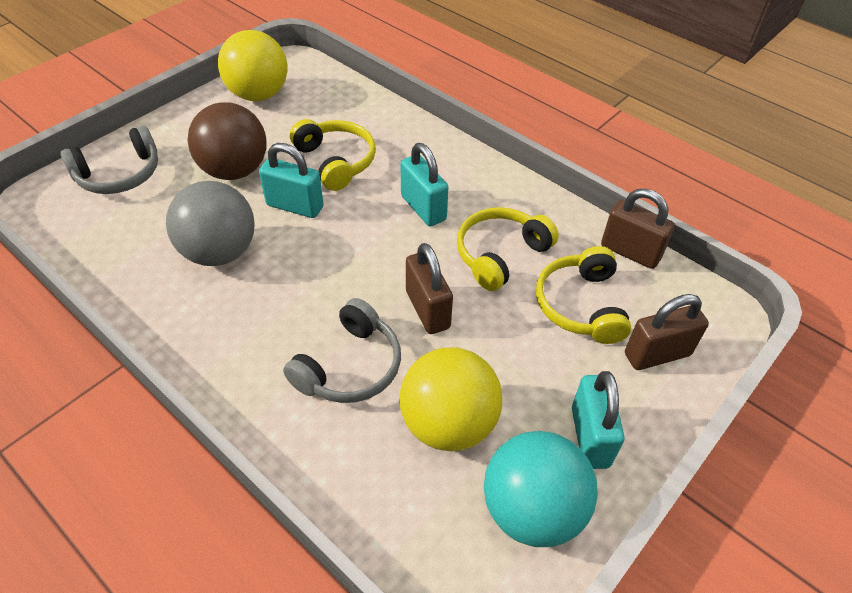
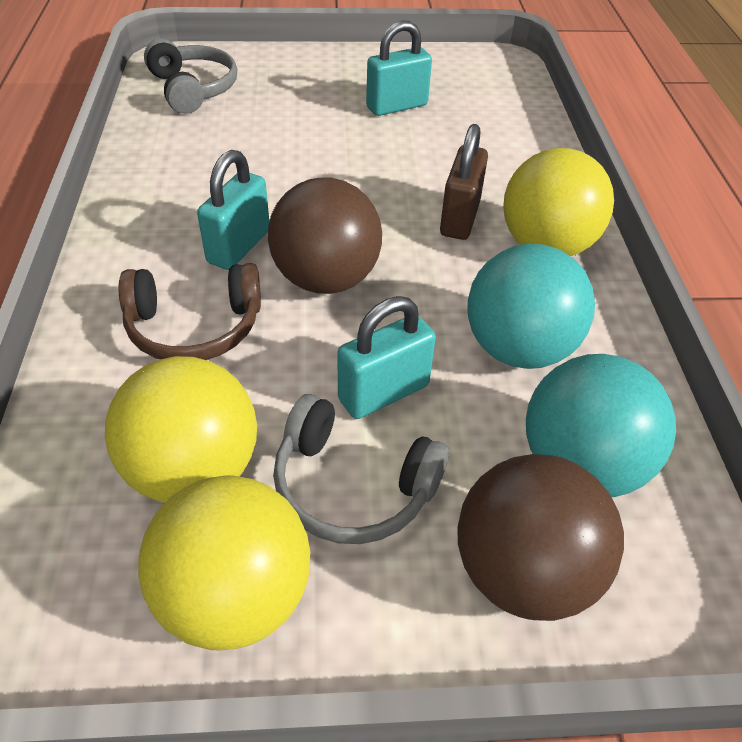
brown ball: 1 -> 2
brown headphones: 0 -> 1
brown padlock: 3 -> 1
grey ball: 1 -> 0
turquoise ball: 1 -> 2
yellow ball: 2 -> 3
yellow headphones: 3 -> 0

